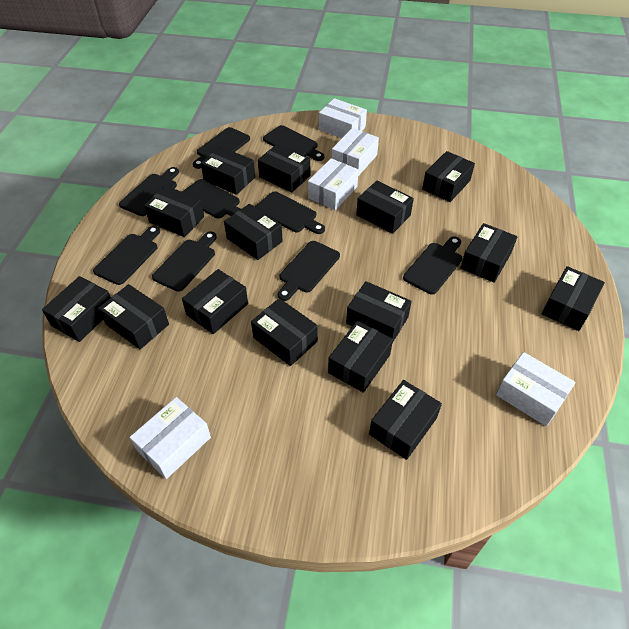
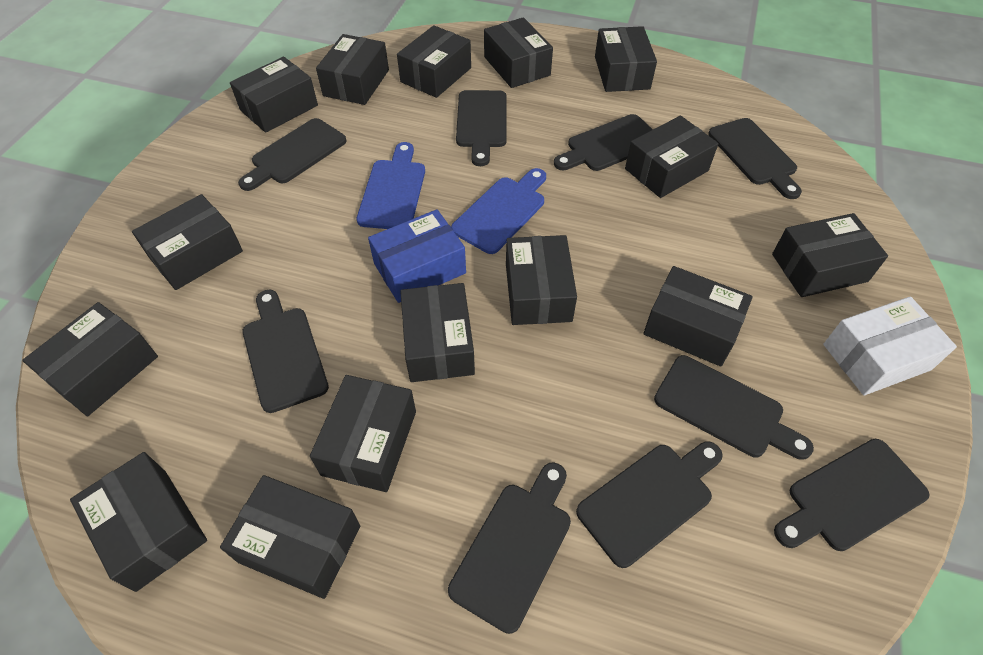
blue box: 0 -> 1
blue cutting board: 0 -> 2
white box: 5 -> 1

